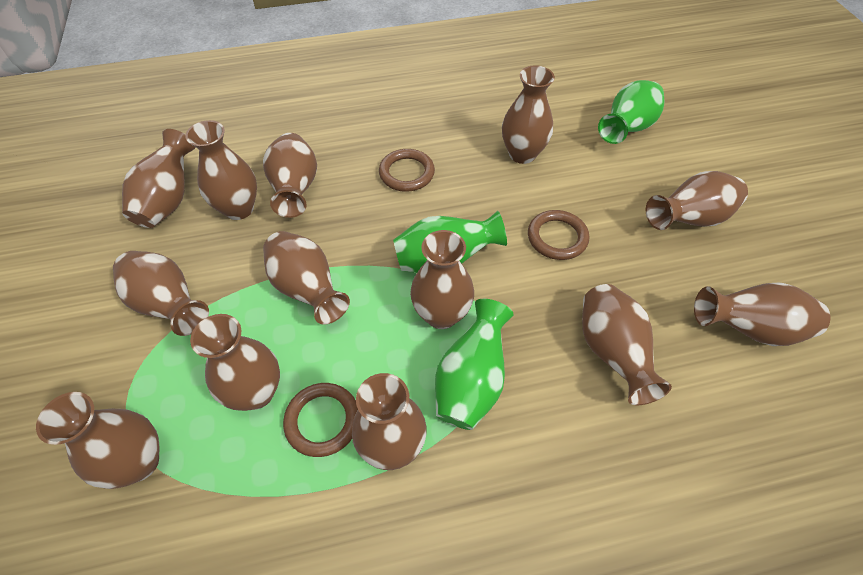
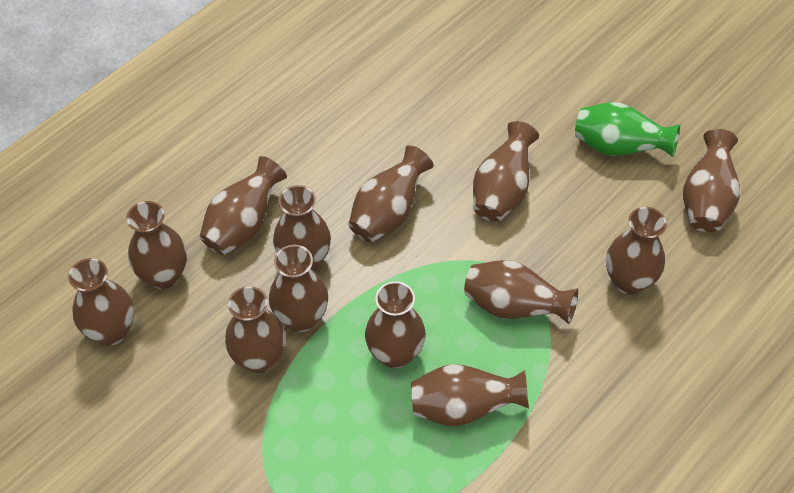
brown ring: 3 -> 0
green vase: 3 -> 1

